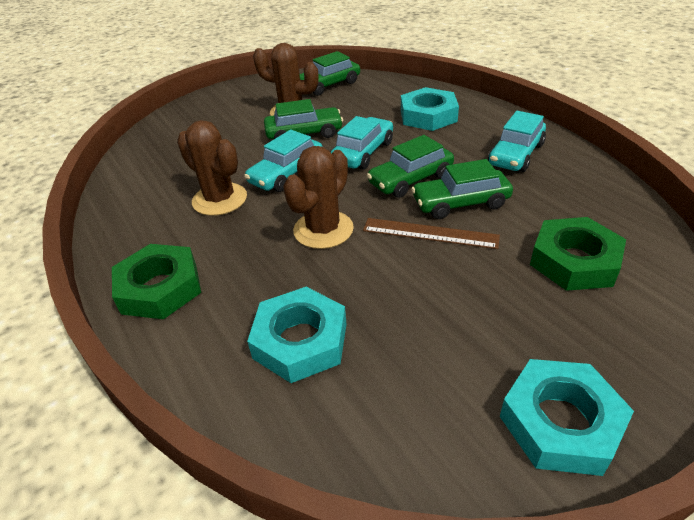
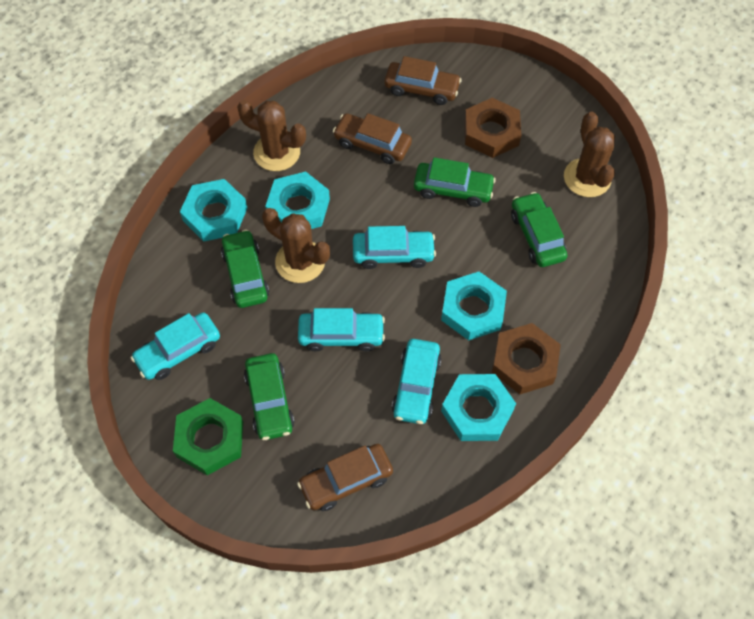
brown car: 0 -> 3
brown nut: 0 -> 2
brown ruler: 1 -> 0
green nut: 2 -> 1
turquoise car: 3 -> 4
turquoise nut: 3 -> 4

